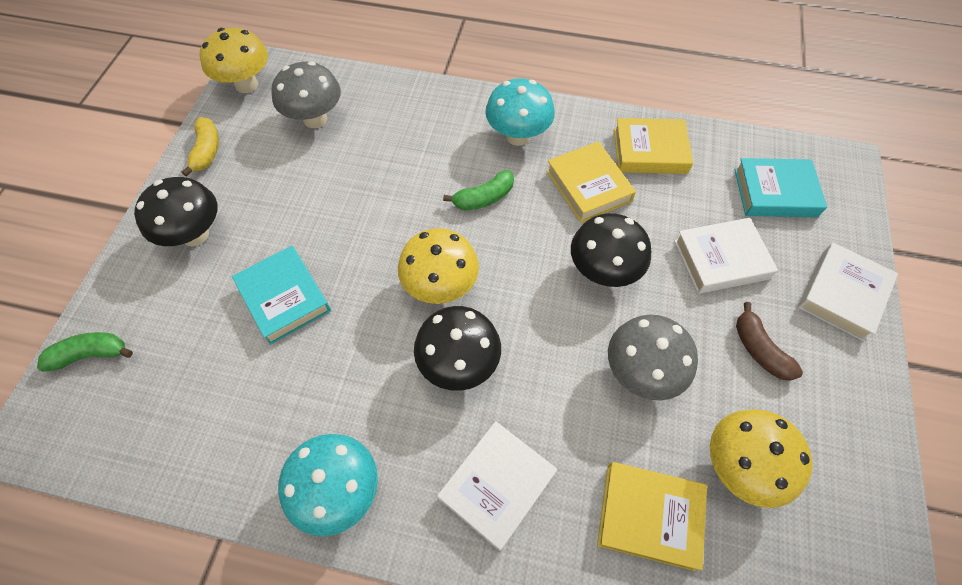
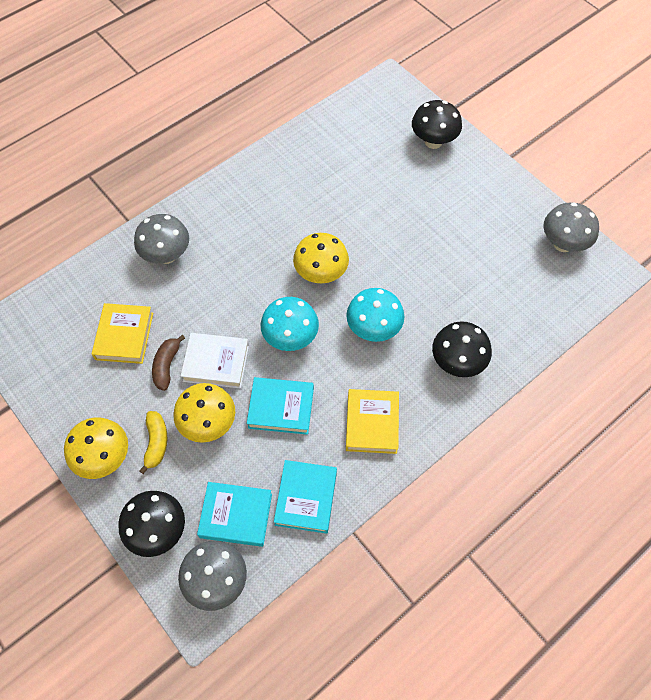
green banana: 2 -> 0
grey mushroom: 2 -> 3
turquoise book: 2 -> 3
white book: 3 -> 1
yellow book: 3 -> 2

